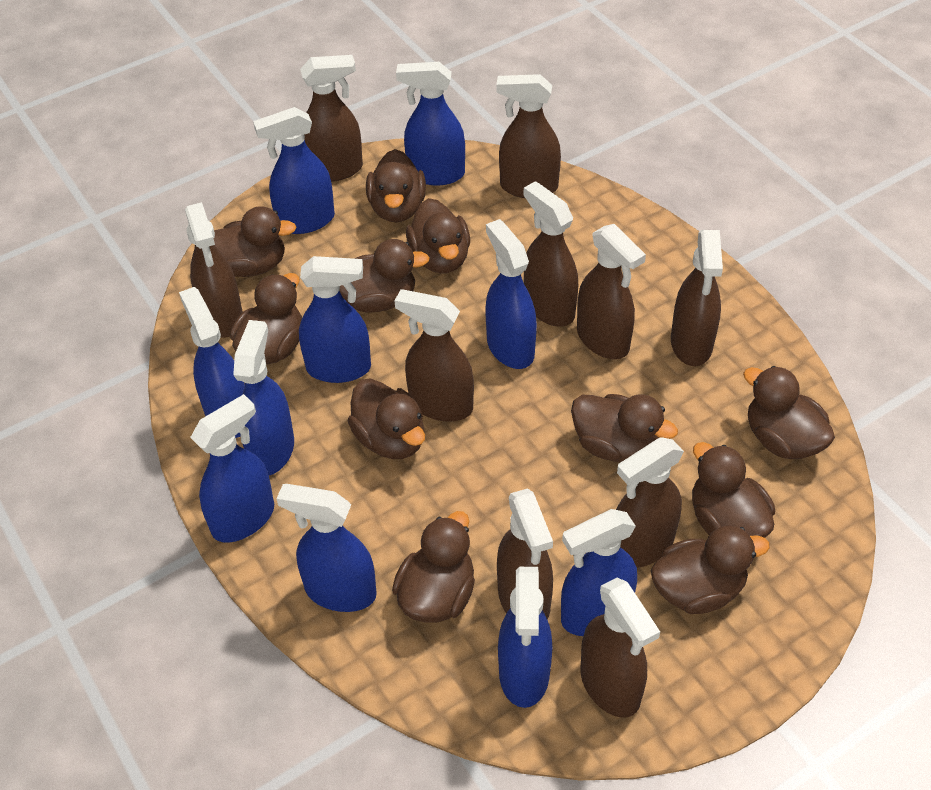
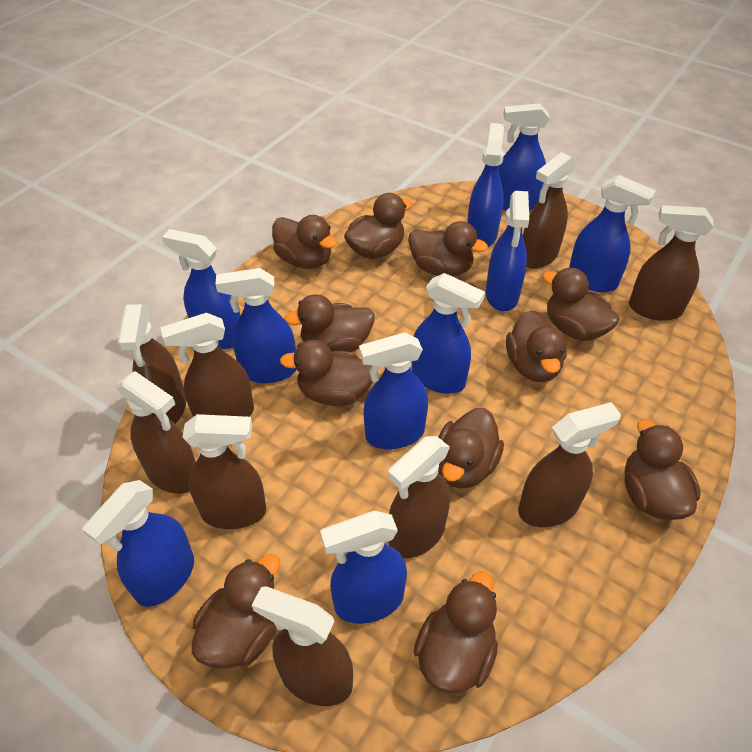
brown spray bottle: 10 -> 9

